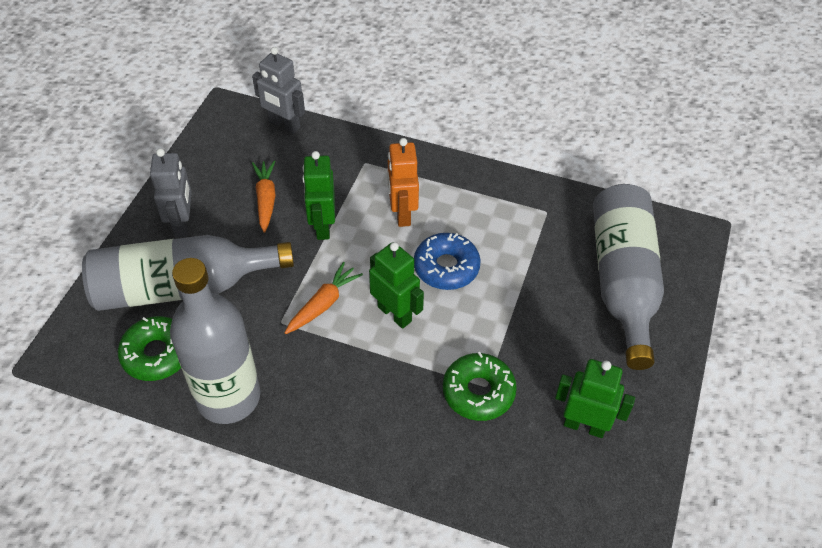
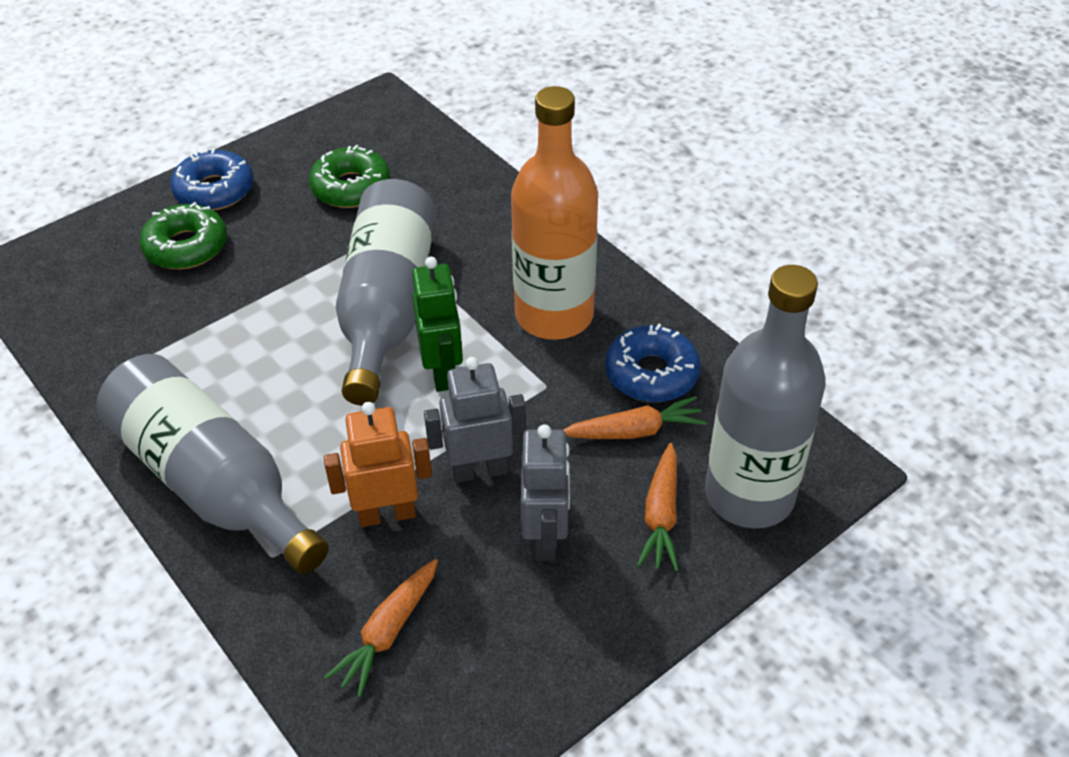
blue donut: 1 -> 2
green robot: 3 -> 1
orange bottle: 0 -> 1
orange carrot: 2 -> 3

